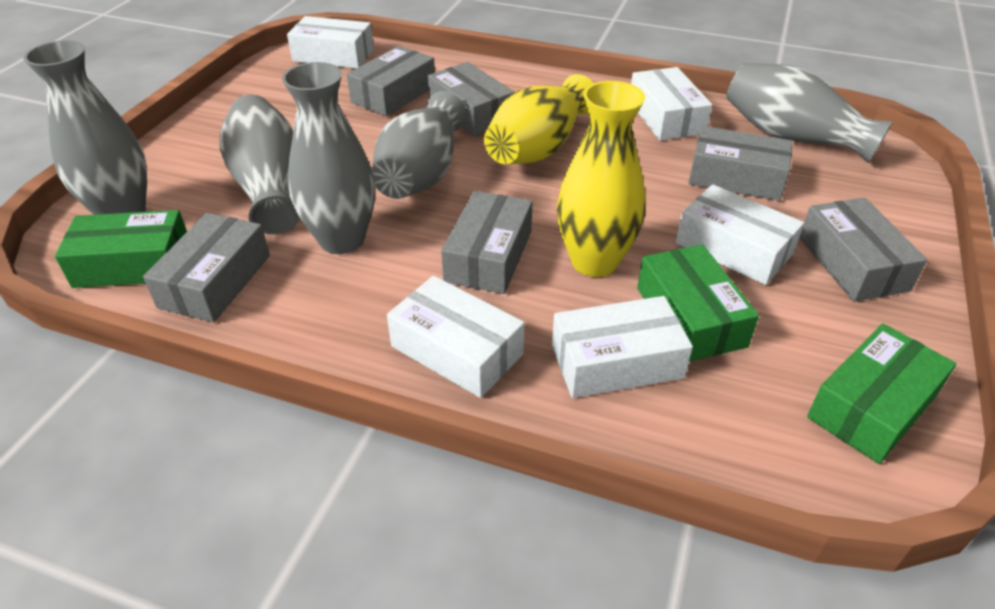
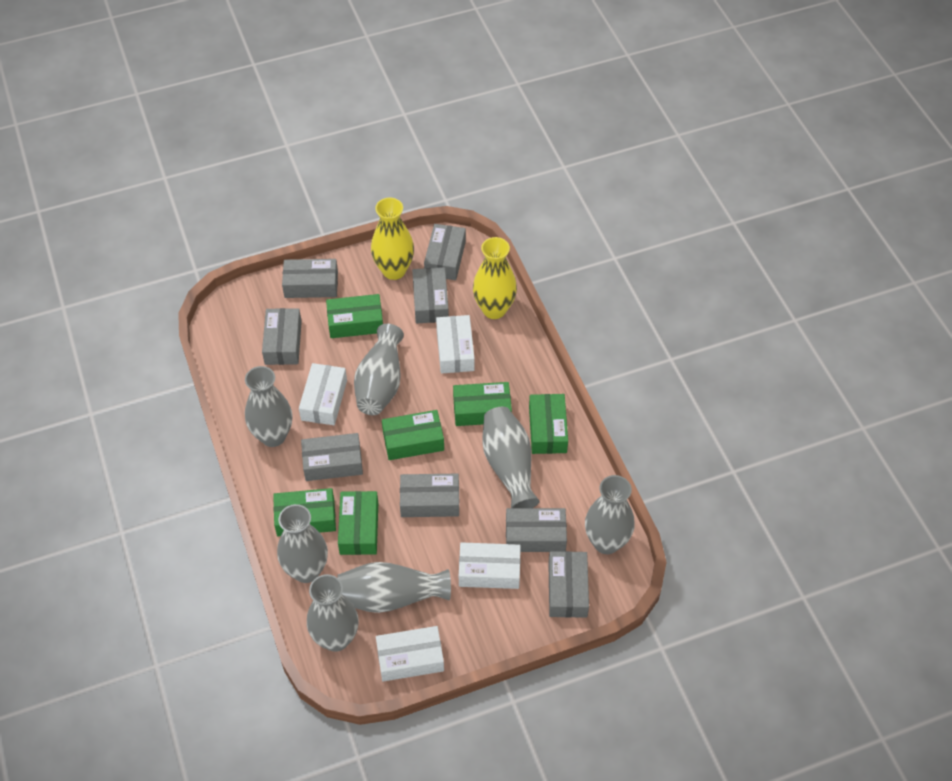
green box: 3 -> 6
grey box: 6 -> 8
grey vase: 5 -> 7
white box: 5 -> 4

